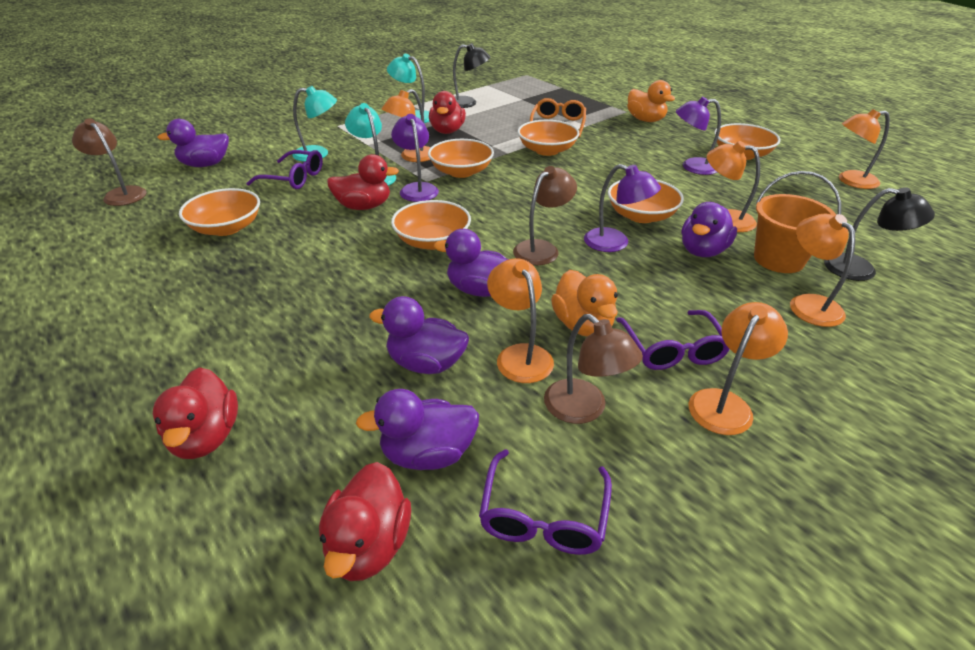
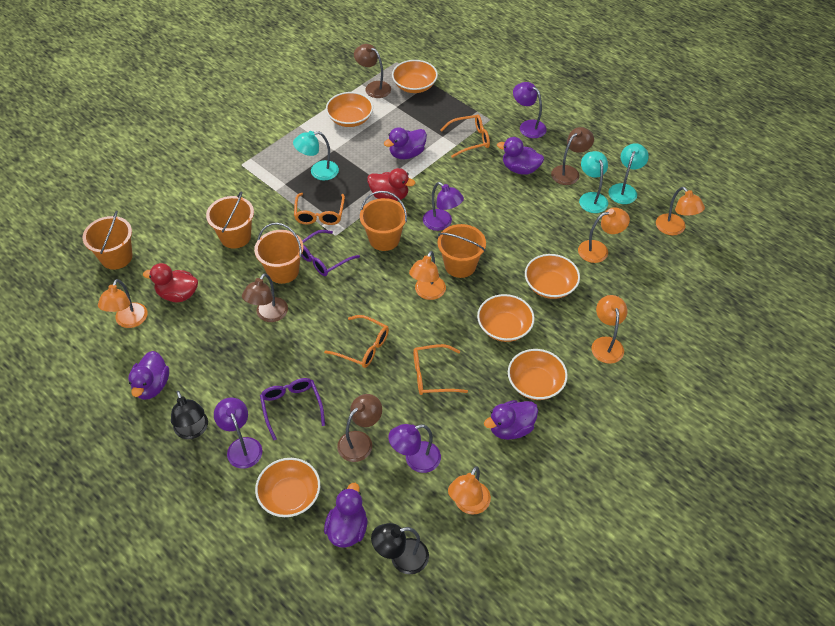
brown lamp: 3 -> 4
orange bucket: 1 -> 5
orange duck: 2 -> 0
orange glasses: 1 -> 4
purple glasses: 3 -> 2
purple lamp: 3 -> 4
red duck: 4 -> 2

